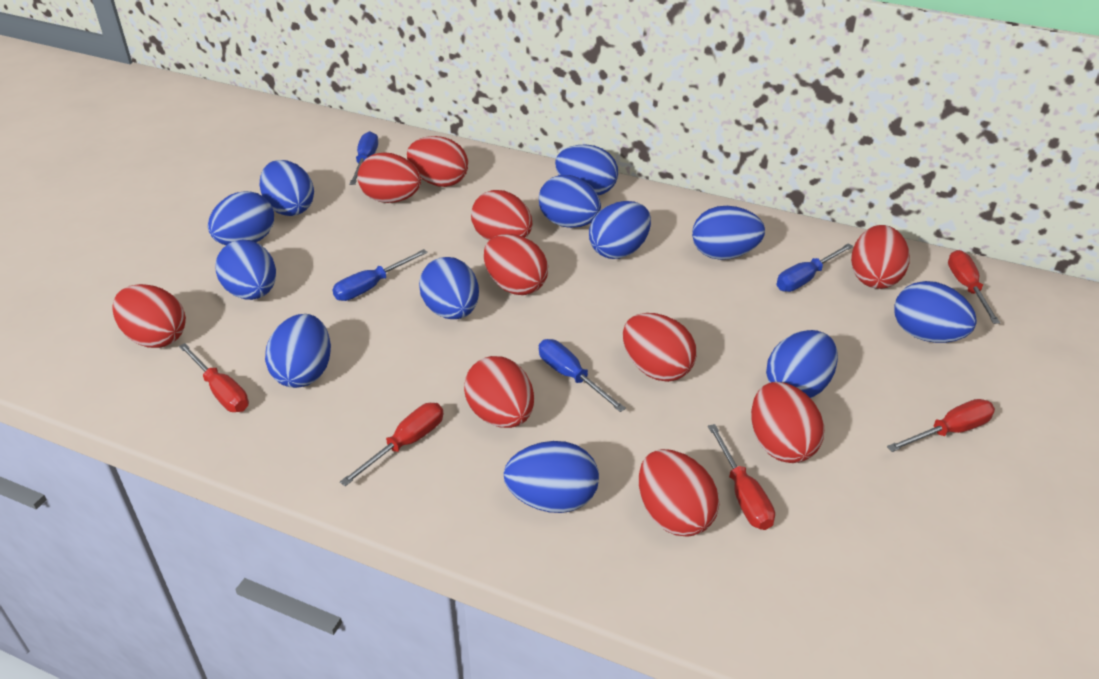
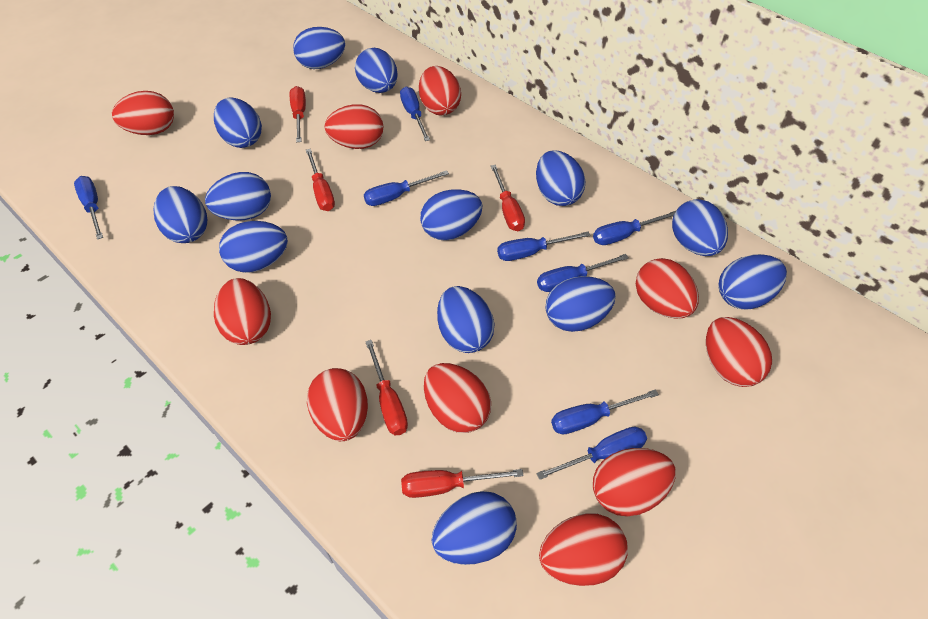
blue egg: 12 -> 13
blue screwdriver: 4 -> 8

